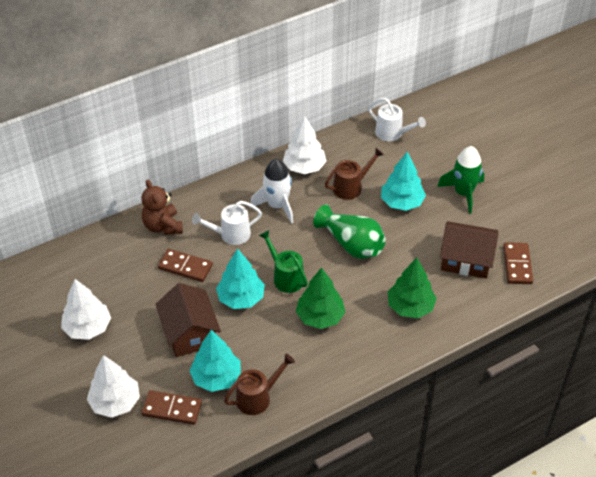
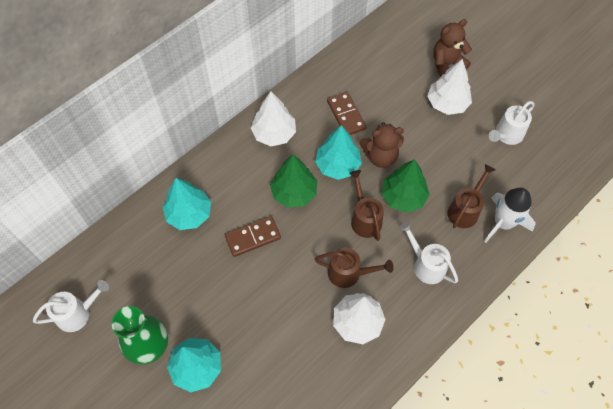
brown domino: 3 -> 2
brown house: 2 -> 0
brown teddy bear: 1 -> 2
brown watering can: 2 -> 3
green rocket: 1 -> 0
green watering can: 1 -> 0
white watering can: 2 -> 3

